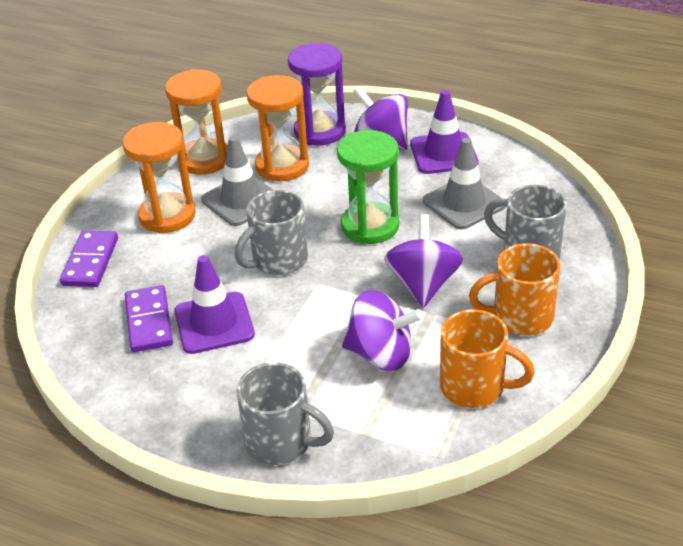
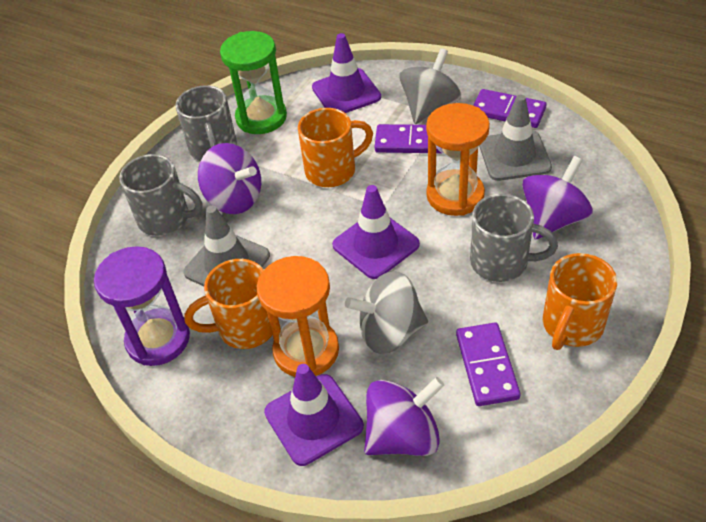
grey spinning top: 0 -> 2
orange hourglass: 3 -> 2
orange mug: 2 -> 3
purple domino: 2 -> 3
purple traffic cone: 2 -> 3

